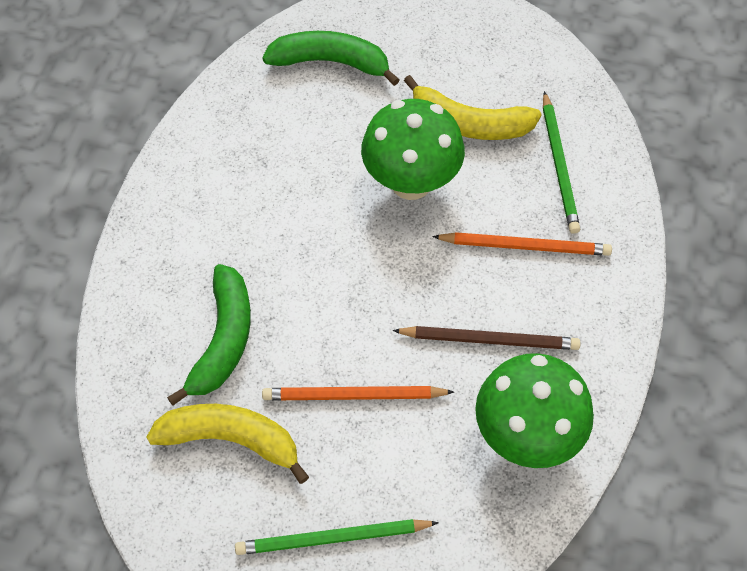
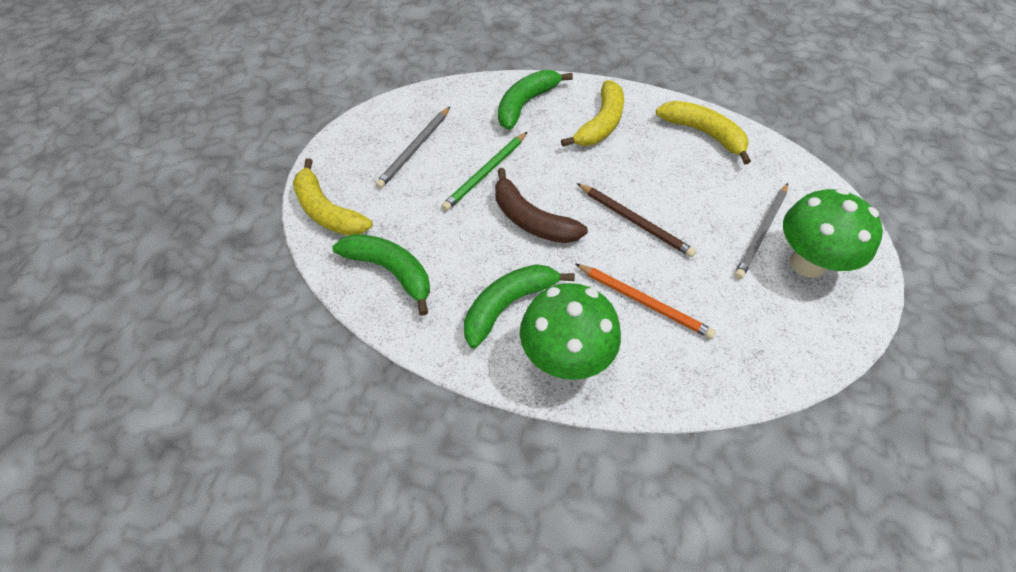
brown banana: 0 -> 1
green banana: 2 -> 3
green pencil: 2 -> 1
grey pencil: 0 -> 2
orange pencil: 2 -> 1
yellow banana: 2 -> 3

